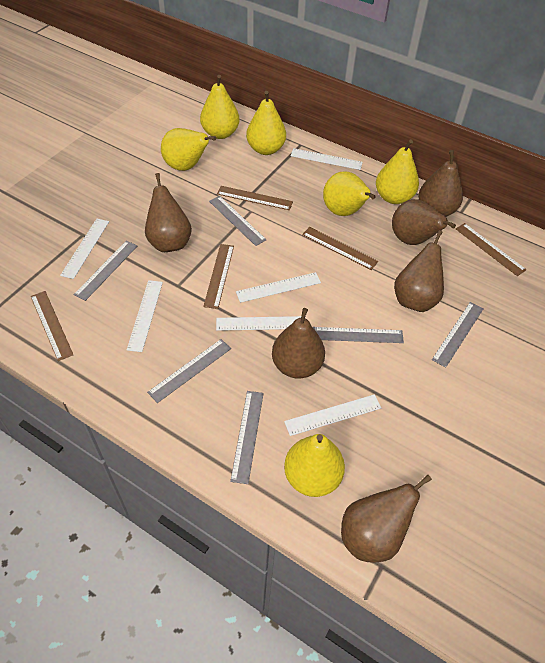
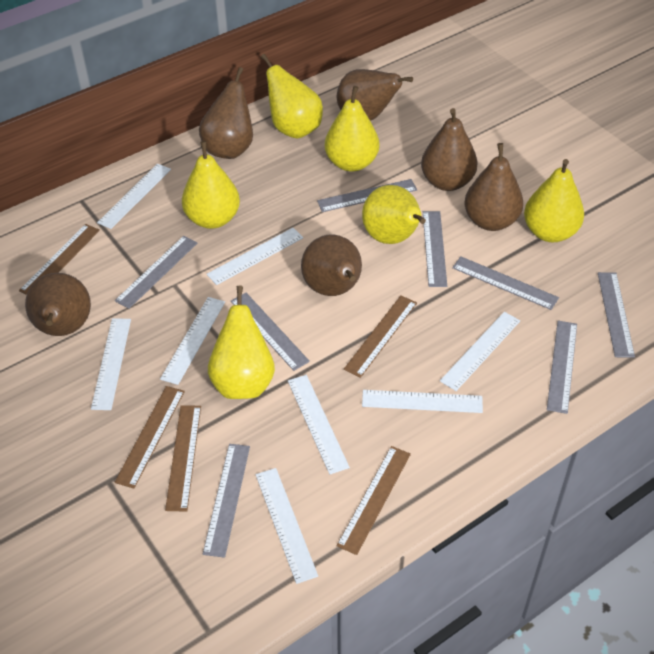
grey ruler: 6 -> 8
white ruler: 6 -> 8

